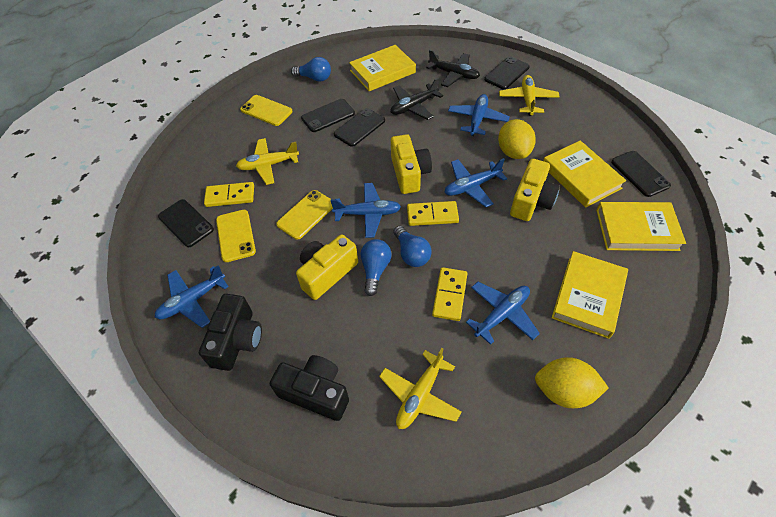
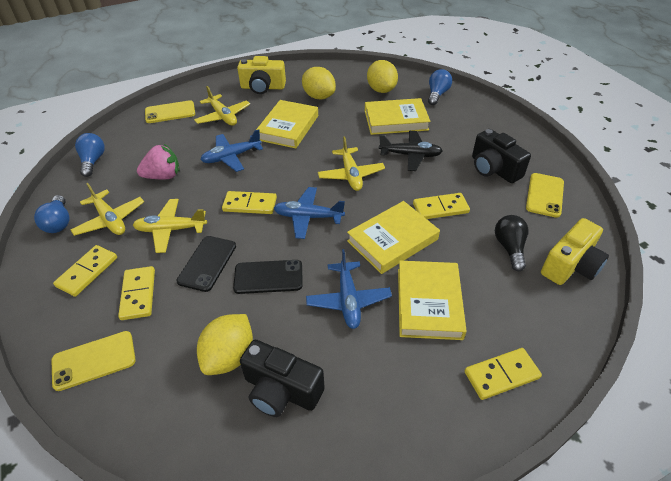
black light bulb: 0 -> 1
black phone: 5 -> 2
black plane: 2 -> 1
blue plane: 5 -> 3
pink strawberry: 0 -> 1
yellow camera: 3 -> 2
yellow domino: 3 -> 5
yellow lemon: 2 -> 3
yellow plane: 3 -> 4

